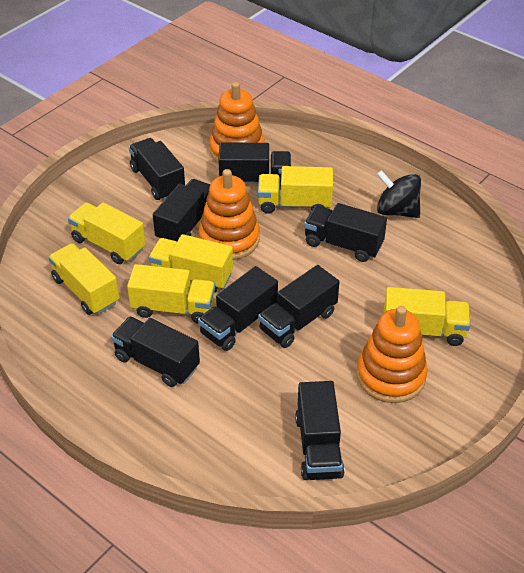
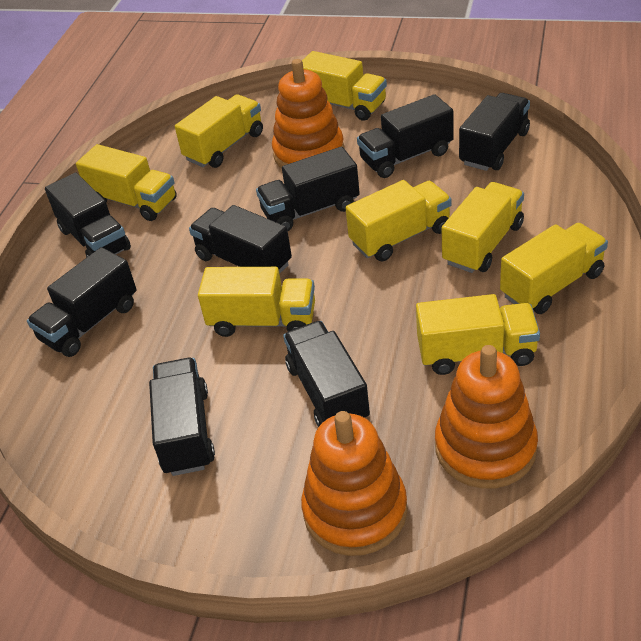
black spinning top: 1 -> 0
yellow truck: 6 -> 8

